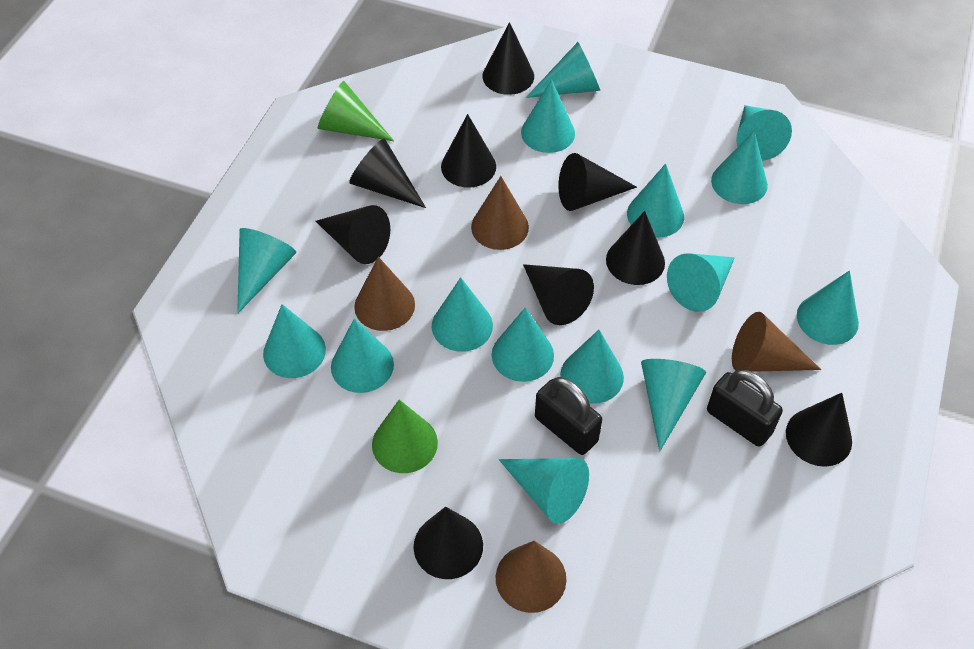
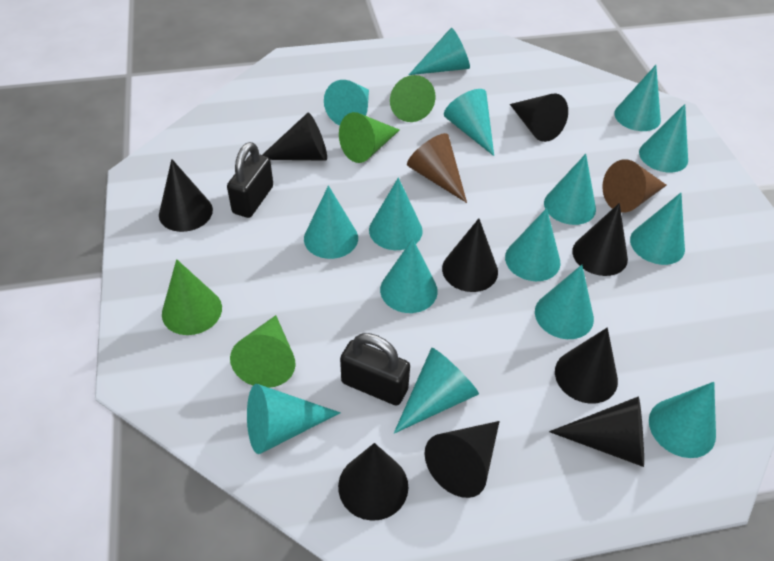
brown cone: 4 -> 2
green cone: 2 -> 4

